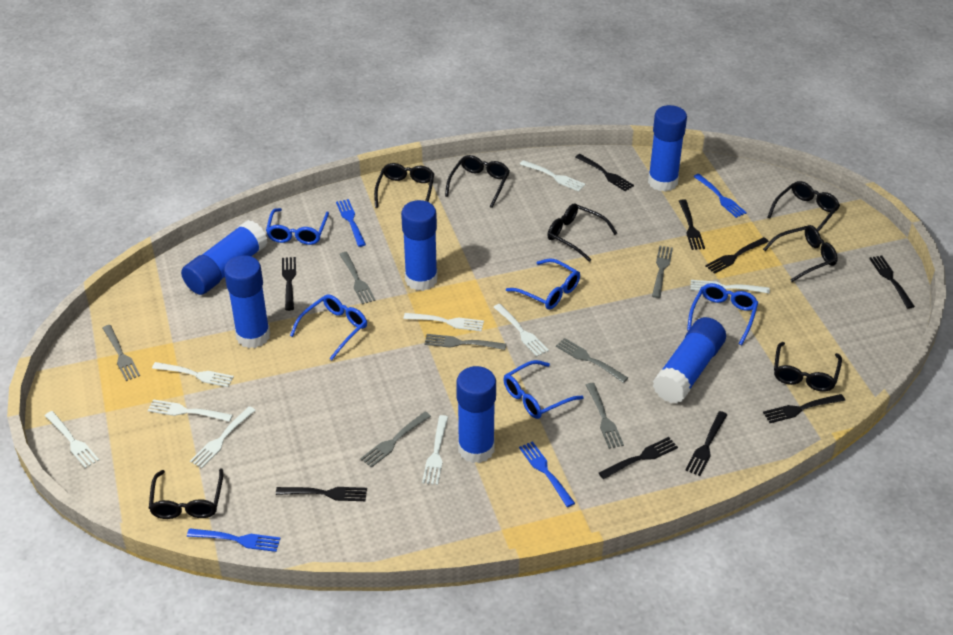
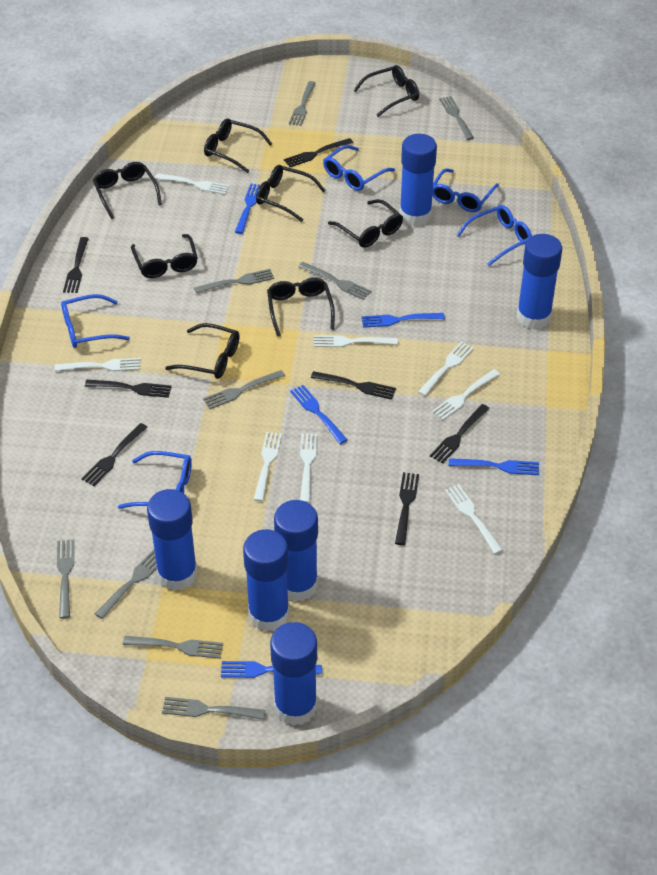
black fork: 9 -> 7
black glasses: 7 -> 8
blue fork: 4 -> 5
grey fork: 7 -> 9
white fork: 9 -> 8

